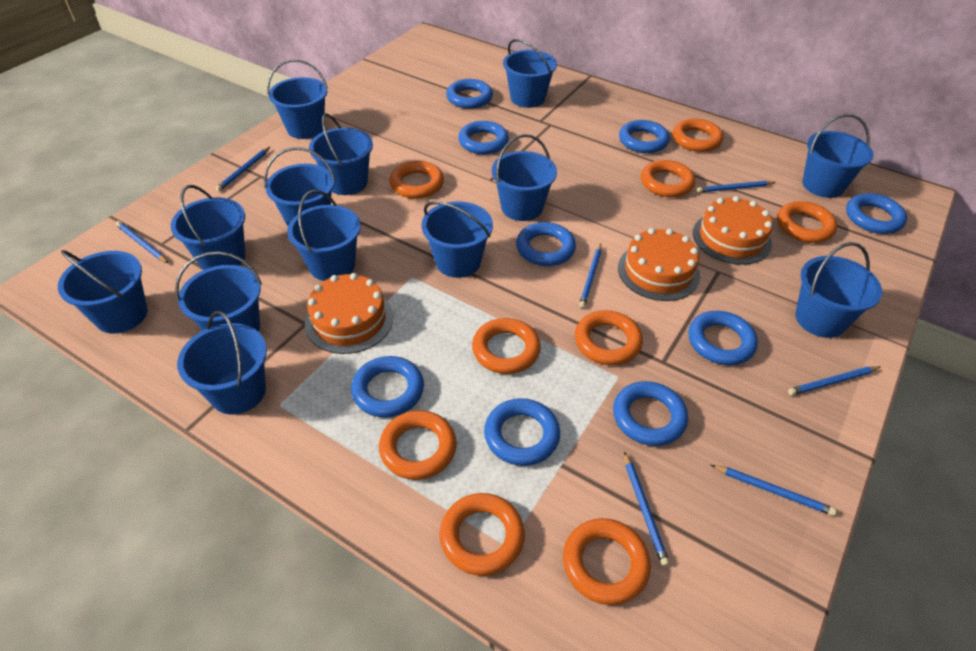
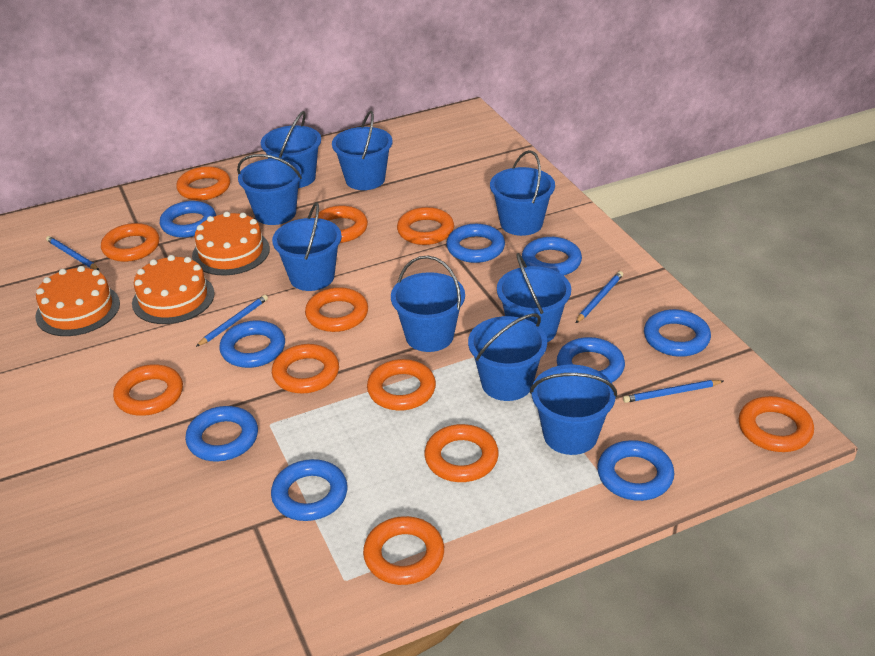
blue bucket: 13 -> 9
blue pencil: 7 -> 4
orange ring: 9 -> 11

